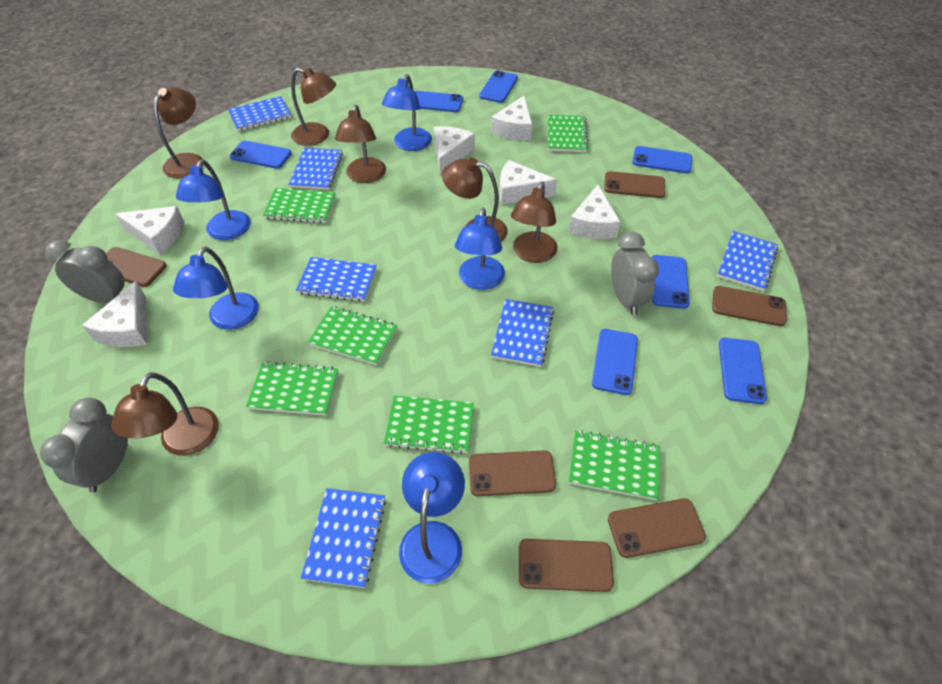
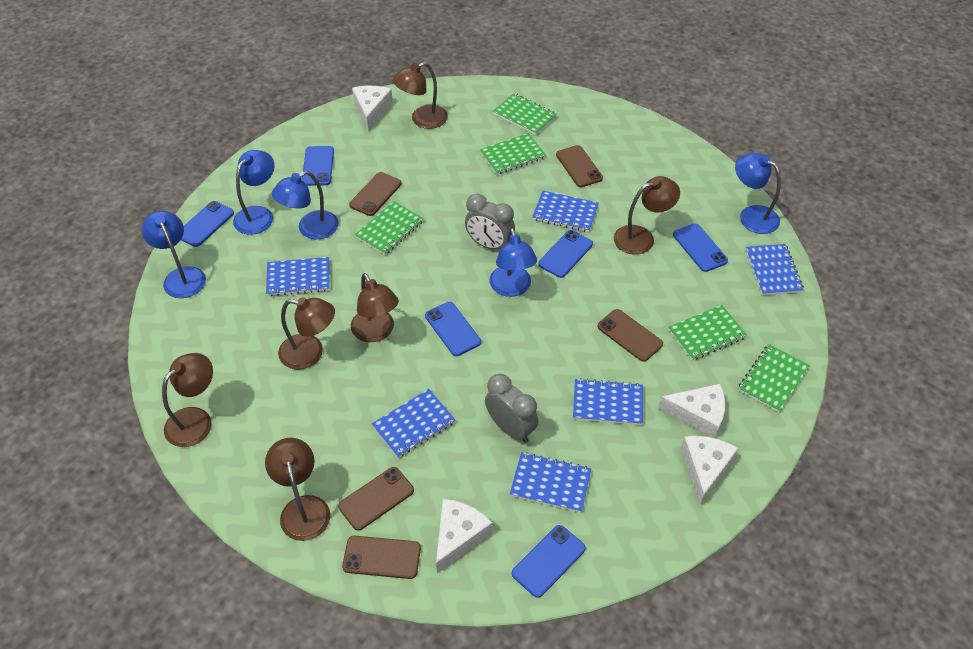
blue phone: 7 -> 6
brown phone: 6 -> 5
green notebook: 6 -> 5
grey clock: 3 -> 2
white cheese: 6 -> 4

